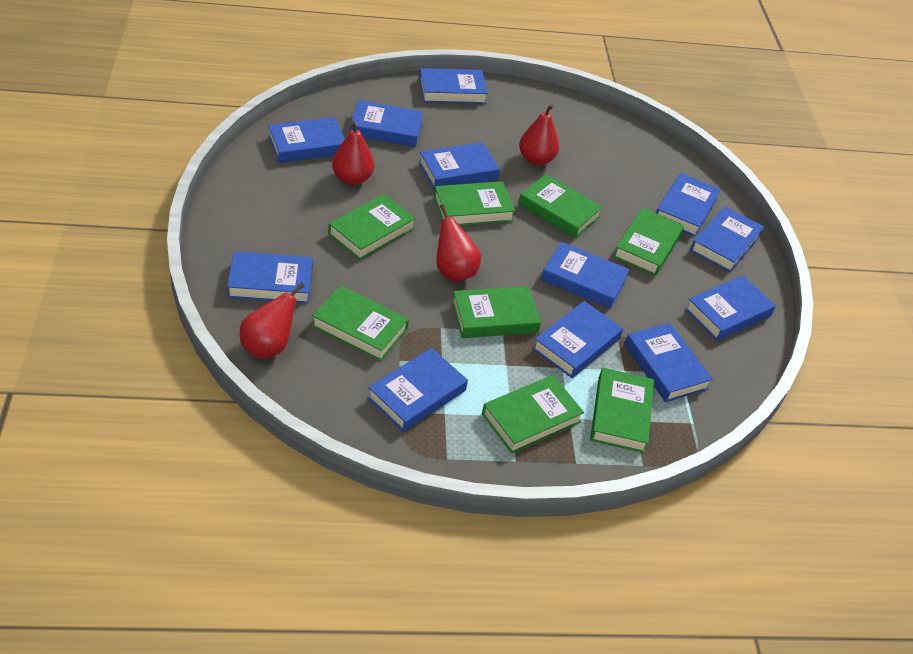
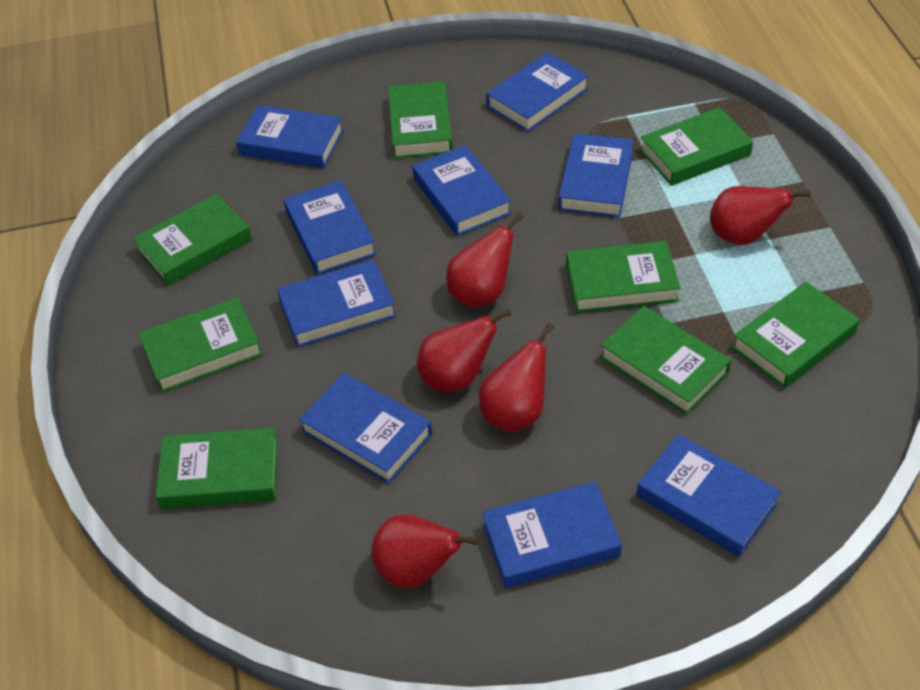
blue book: 12 -> 9
red pear: 4 -> 5

